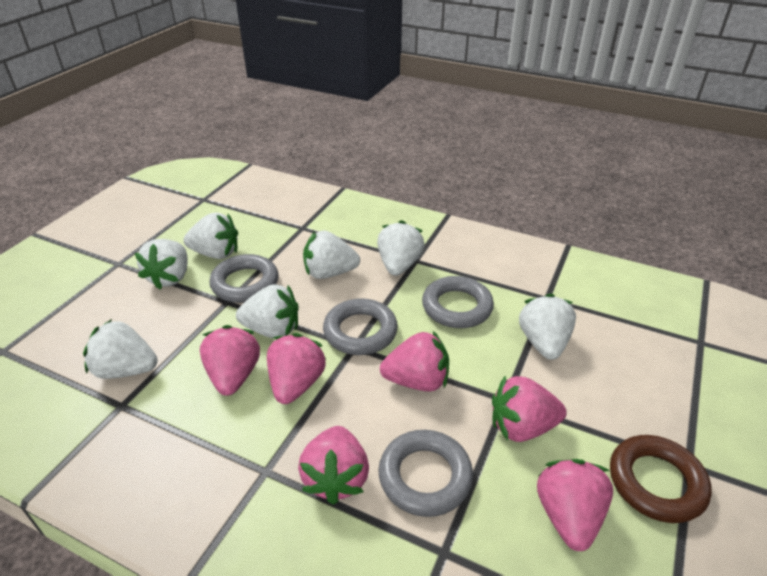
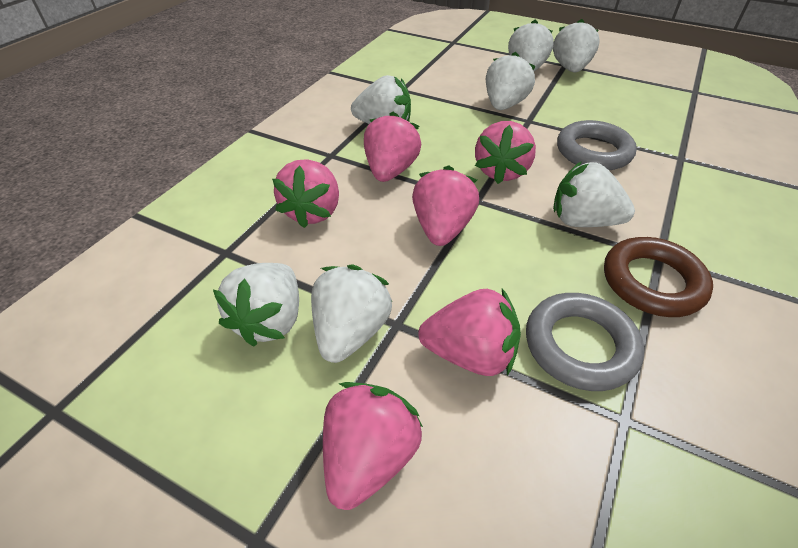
grey ring: 4 -> 2

